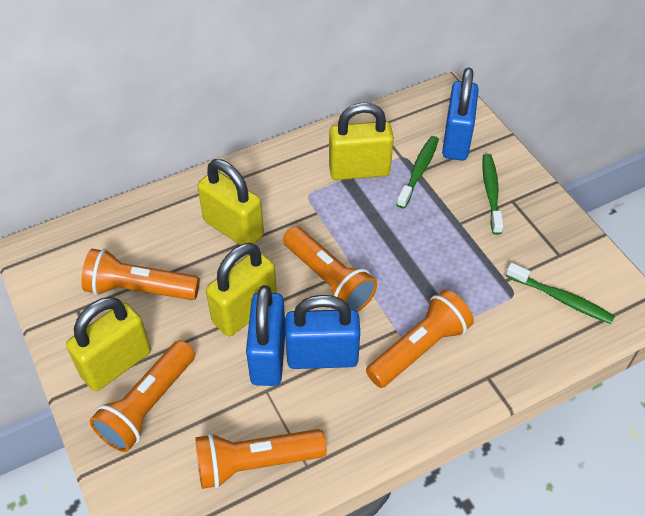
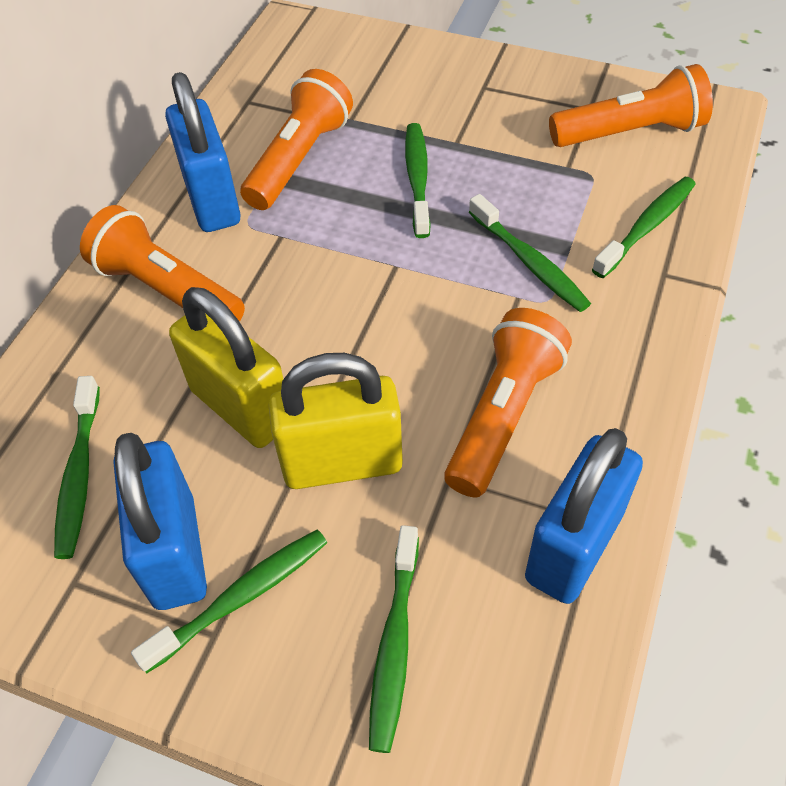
green toothbrush: 3 -> 6
orange flashlight: 5 -> 4
yellow padlock: 4 -> 2

